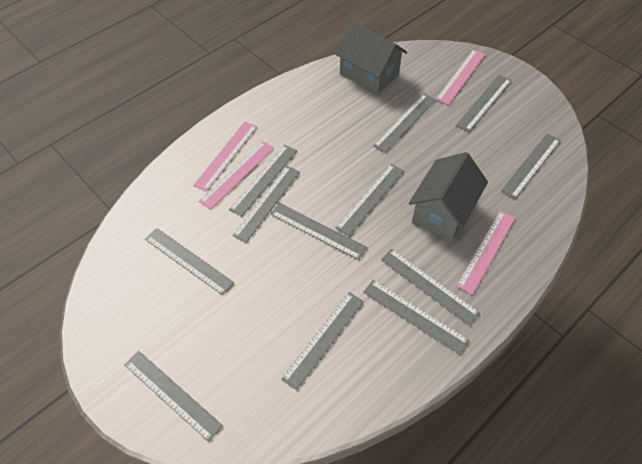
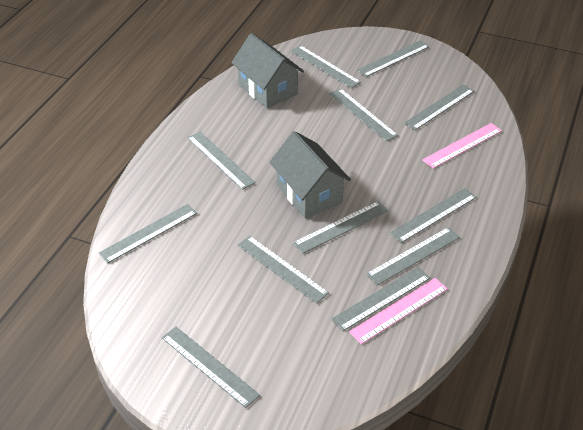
pink ruler: 4 -> 2

